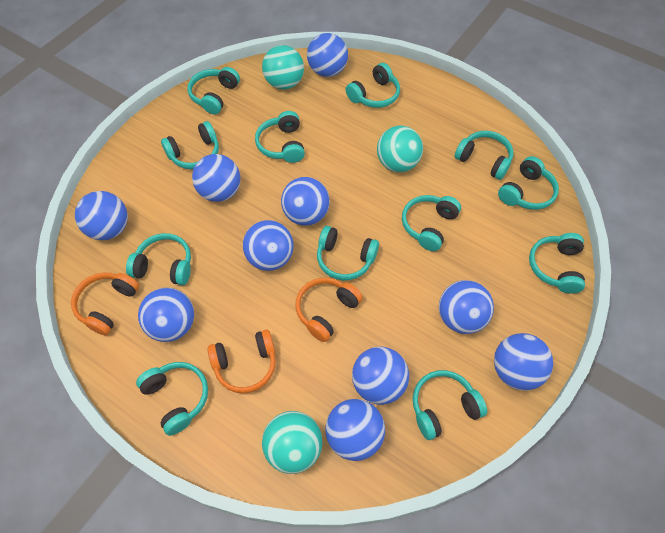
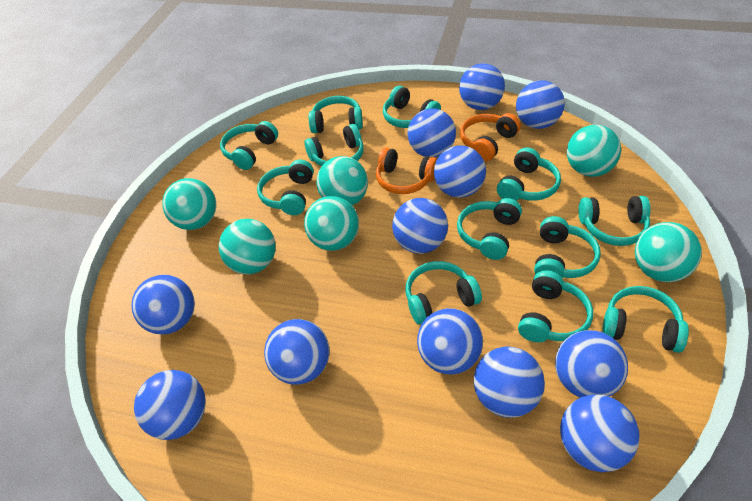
blue ball: 10 -> 12
orange headphones: 3 -> 2
turquoise ball: 3 -> 6

